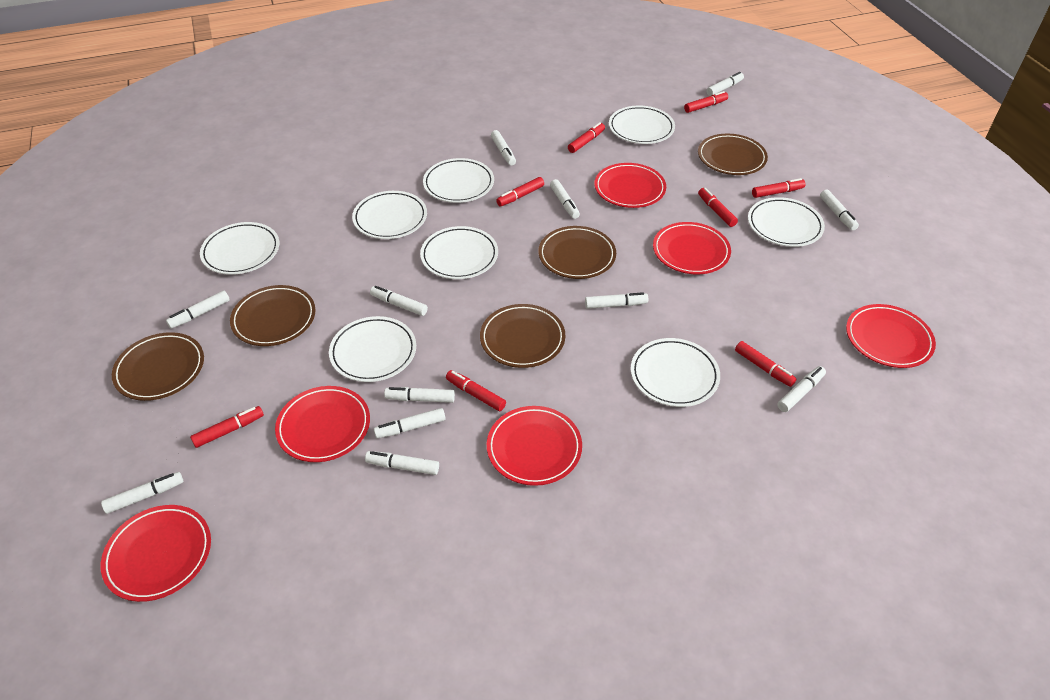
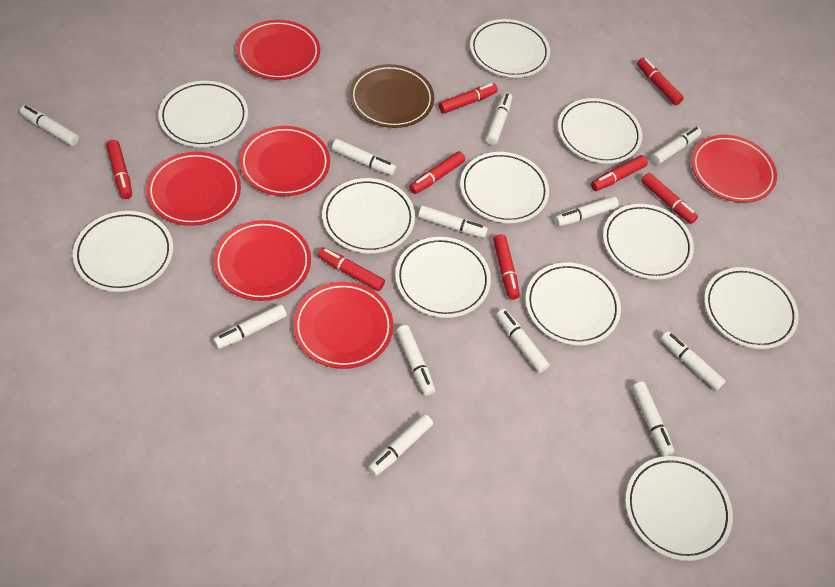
brown plate: 5 -> 1
white plate: 8 -> 11

